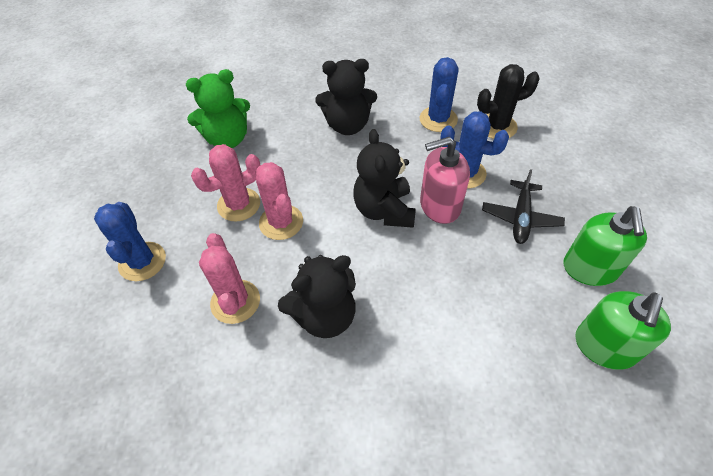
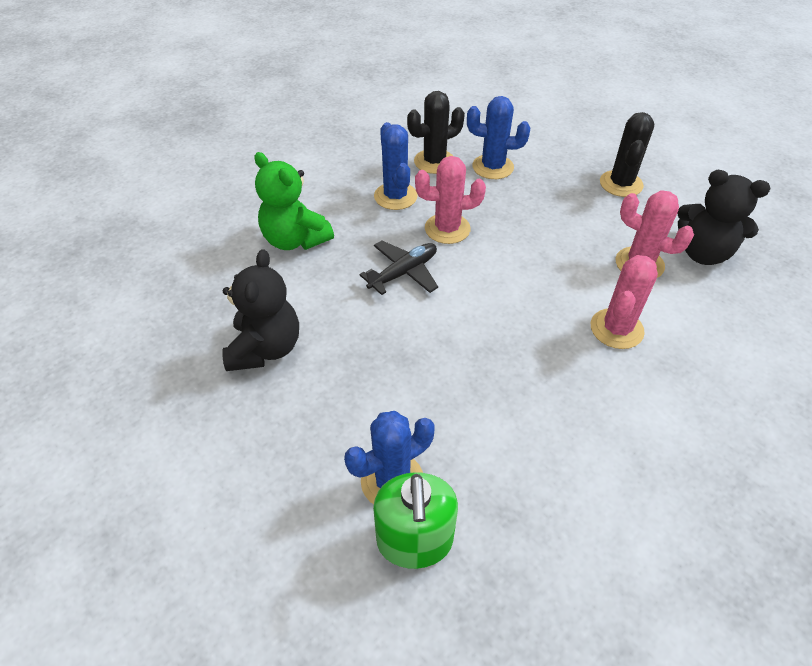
black cactus: 1 -> 2
black teddy bear: 3 -> 2
green soap dispenser: 2 -> 1
pink soap dispenser: 1 -> 0

